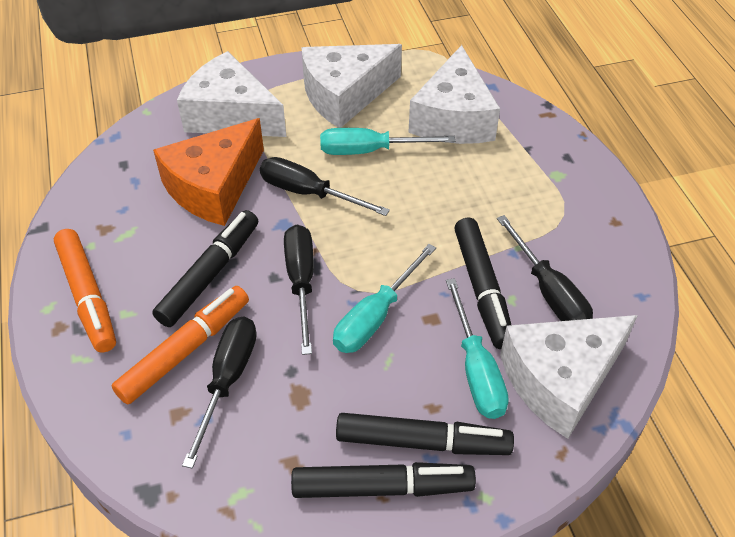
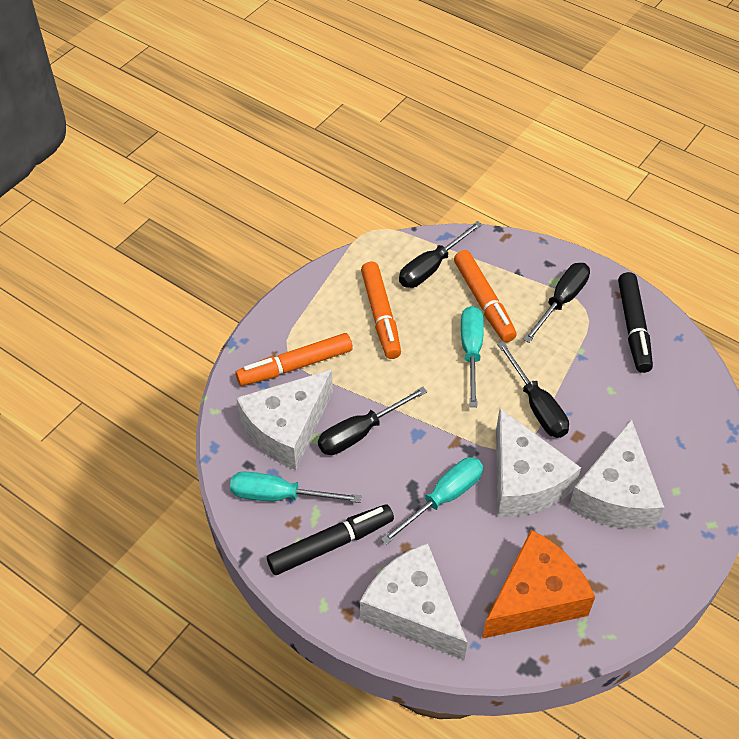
black marker: 4 -> 2
orange marker: 2 -> 3

